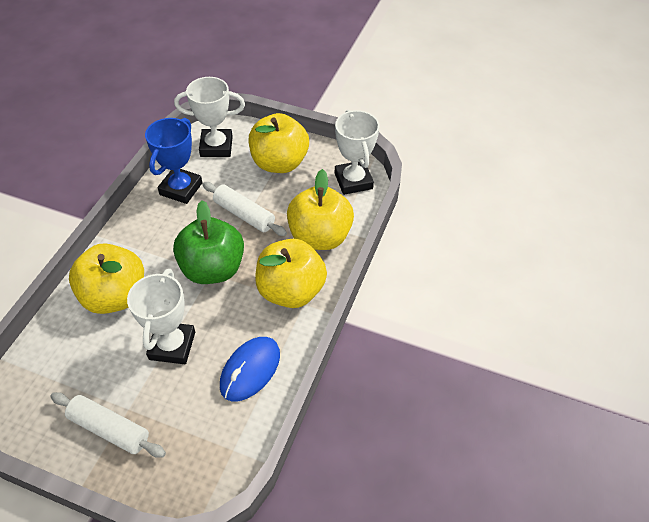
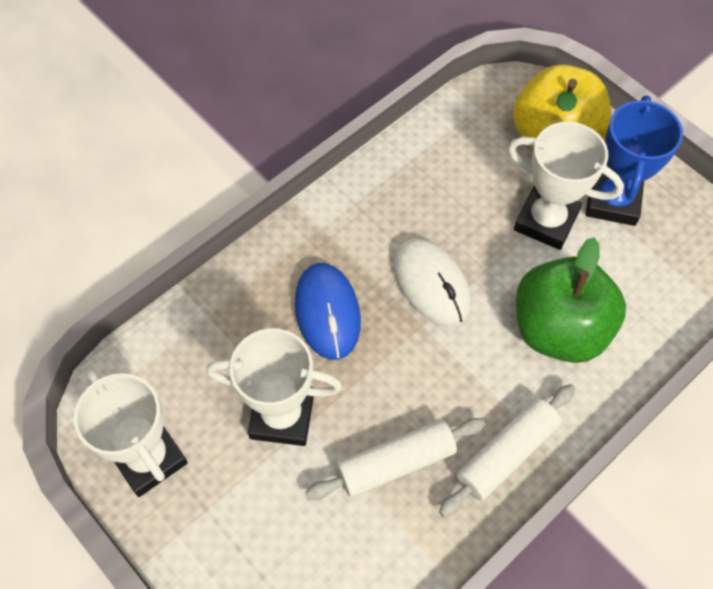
white mouse: 0 -> 1
yellow apple: 4 -> 1

